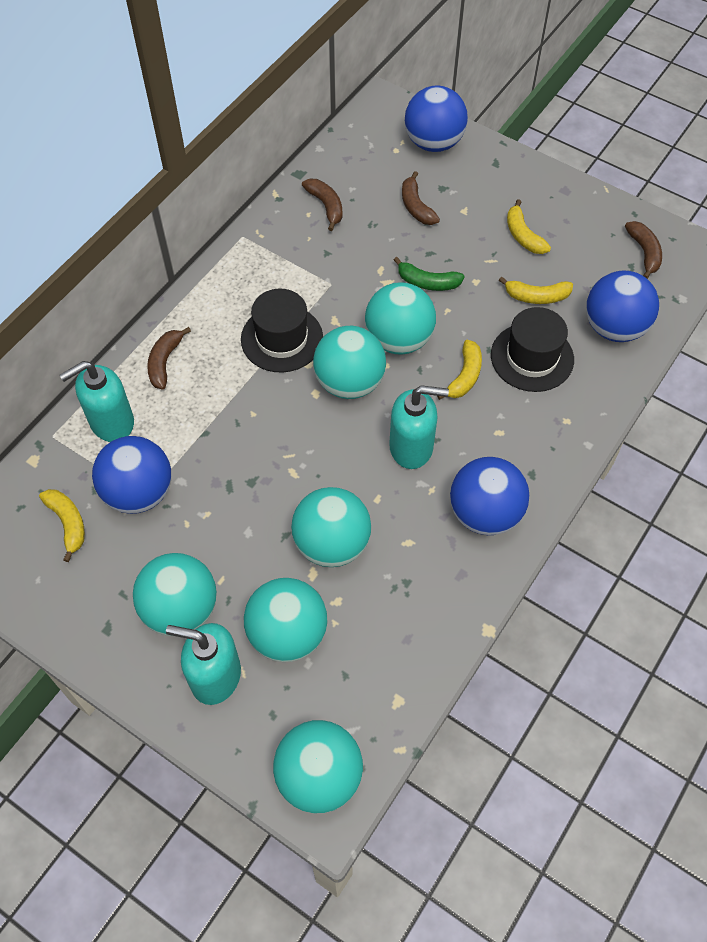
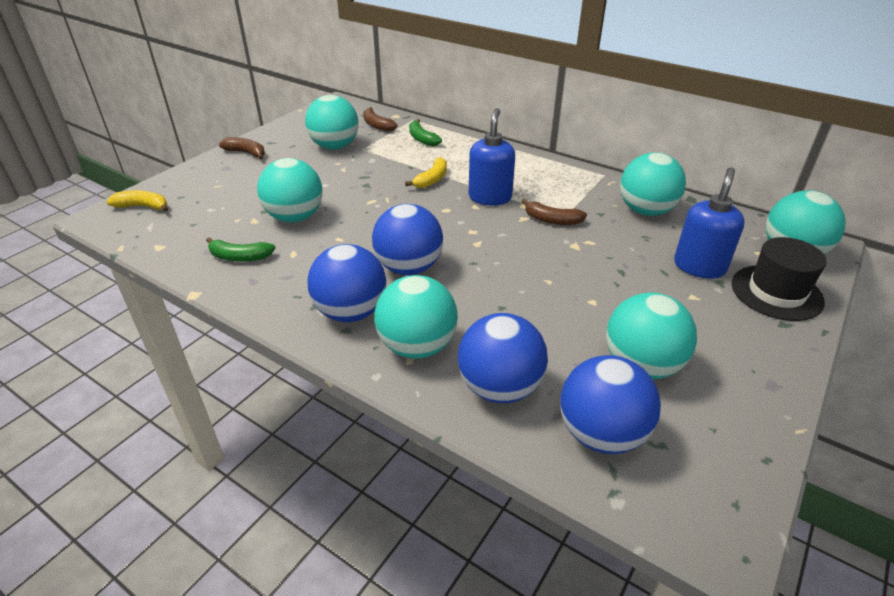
black hat: 2 -> 1
blue soap dispenser: 0 -> 2
brown banana: 4 -> 3
green banana: 1 -> 2
turquoise soap dispenser: 3 -> 0
yellow banana: 4 -> 2

